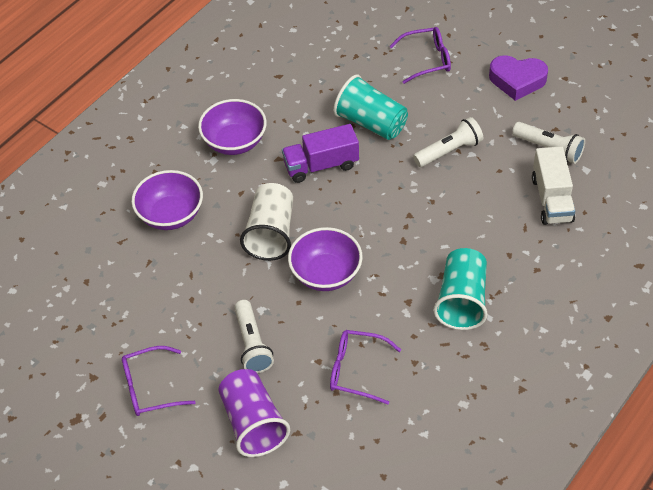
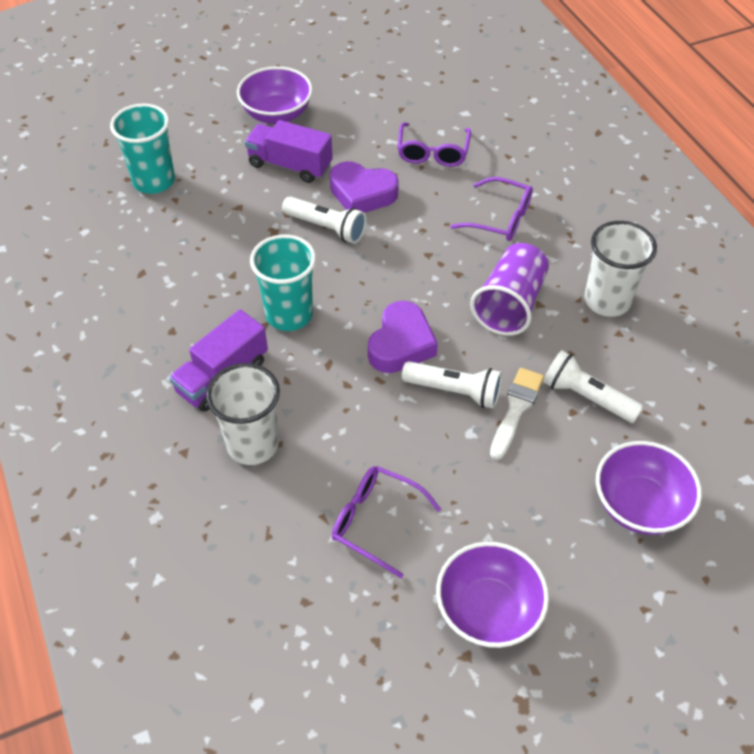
purple heart: 1 -> 2
purple truck: 1 -> 2
white brush: 0 -> 1
white cup: 1 -> 2
white truck: 1 -> 0

